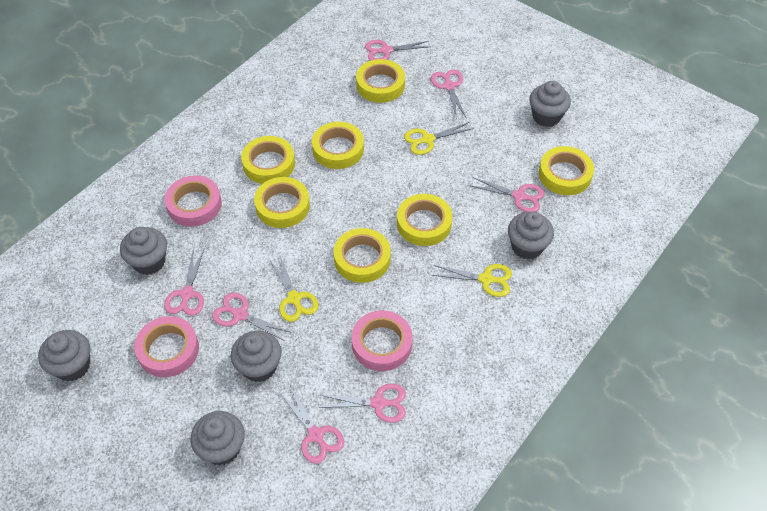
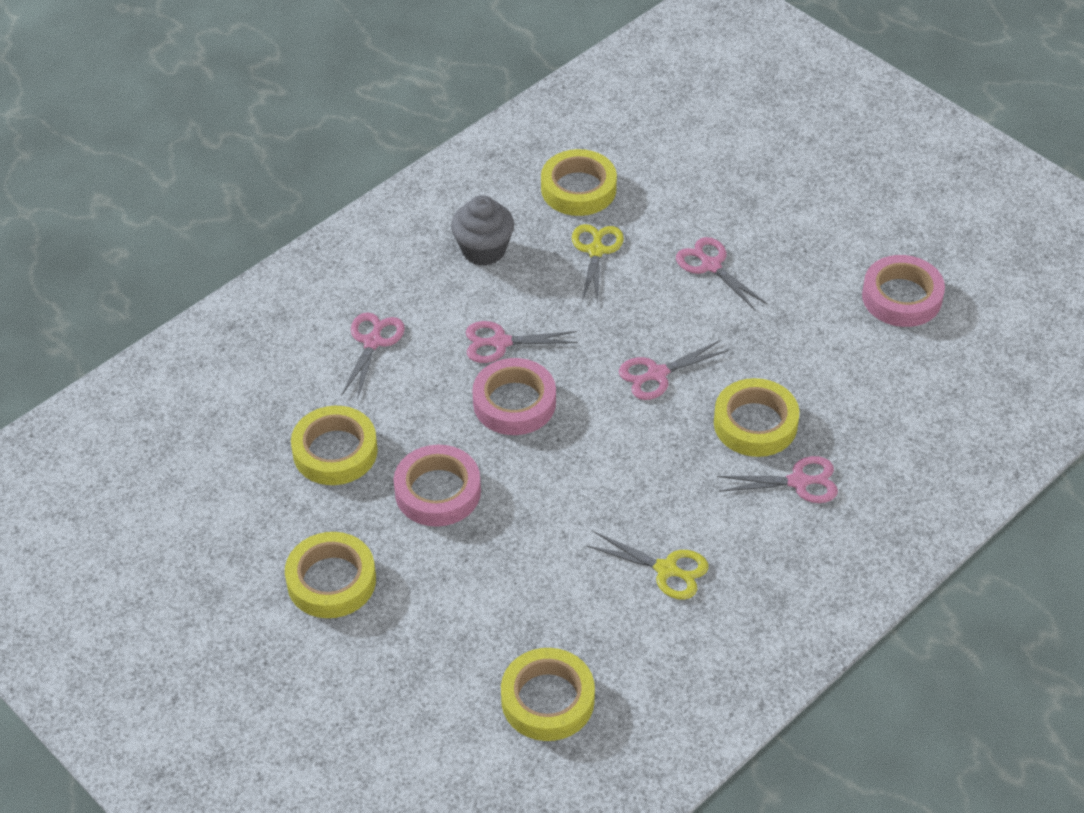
grey cupcake: 6 -> 1
pink scissors: 7 -> 5
yellow scissors: 3 -> 2
yellow tape: 7 -> 5

